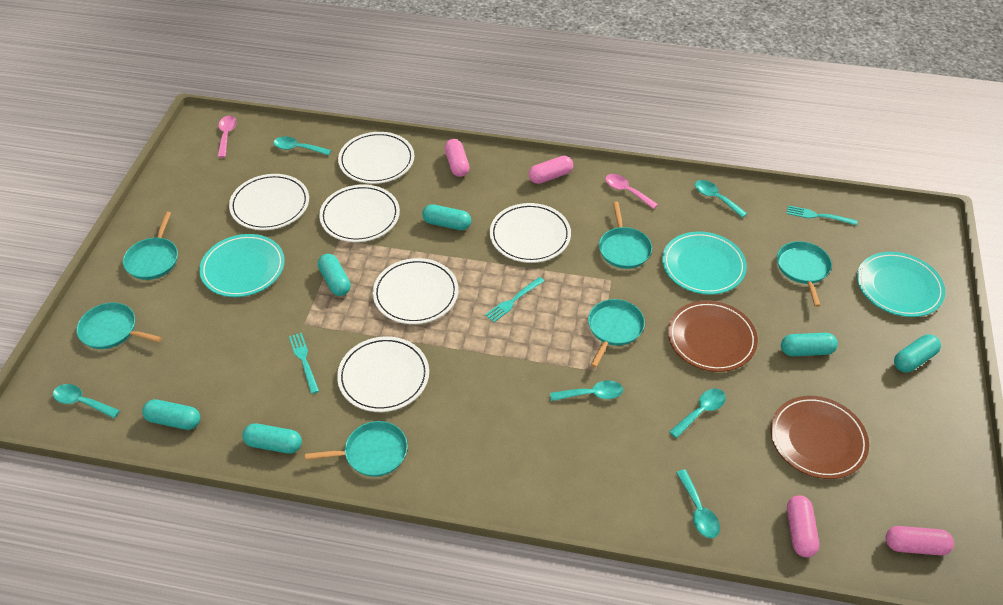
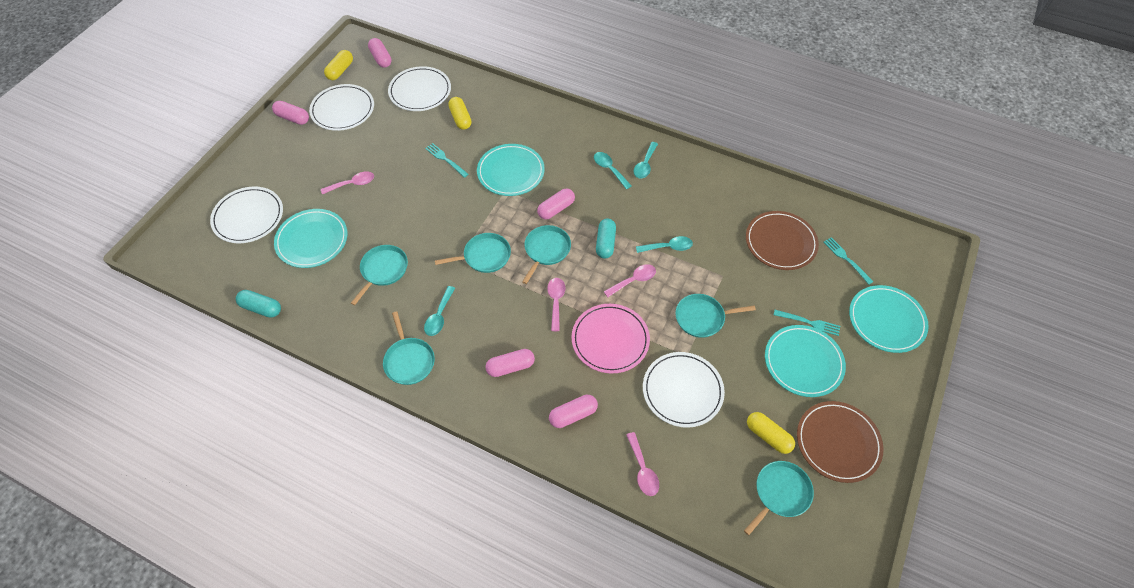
pink capsule: 4 -> 5
pink plate: 0 -> 1
pink spoon: 2 -> 4
turquoise capsule: 6 -> 2
turquoise plate: 3 -> 4
turquoise spoon: 6 -> 4
white plate: 6 -> 4
yellow capsule: 0 -> 3

